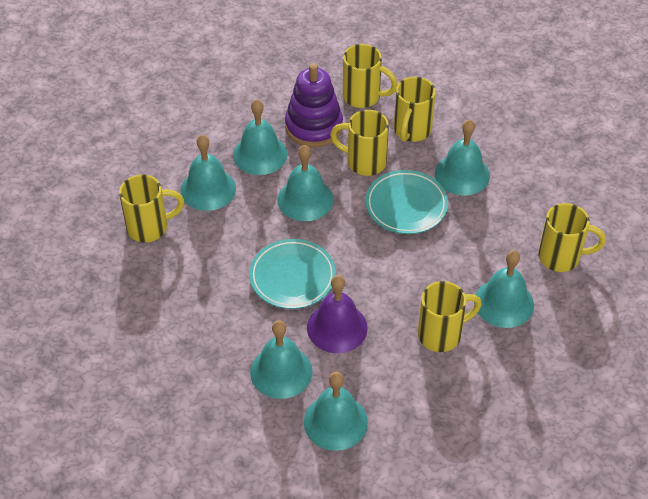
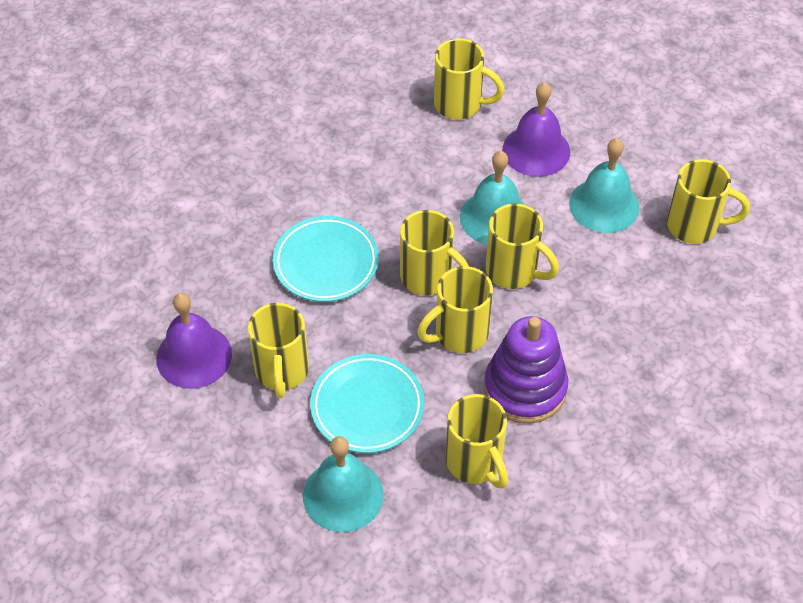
purple bell: 1 -> 2
turquoise bell: 7 -> 3
yellow mug: 6 -> 7

